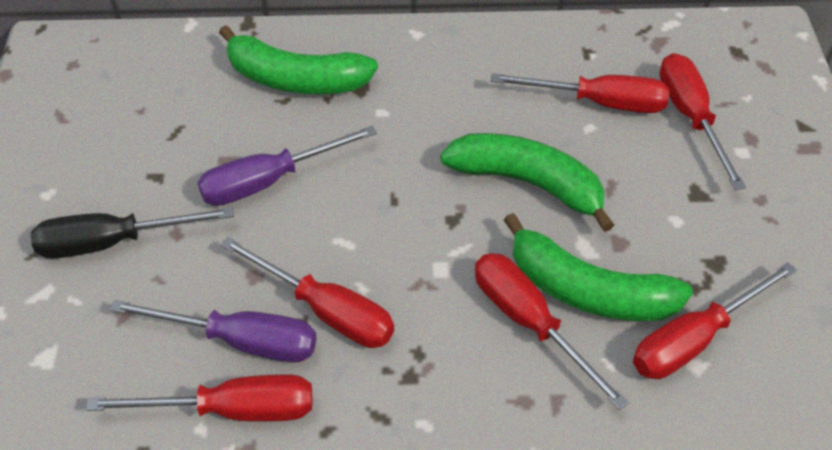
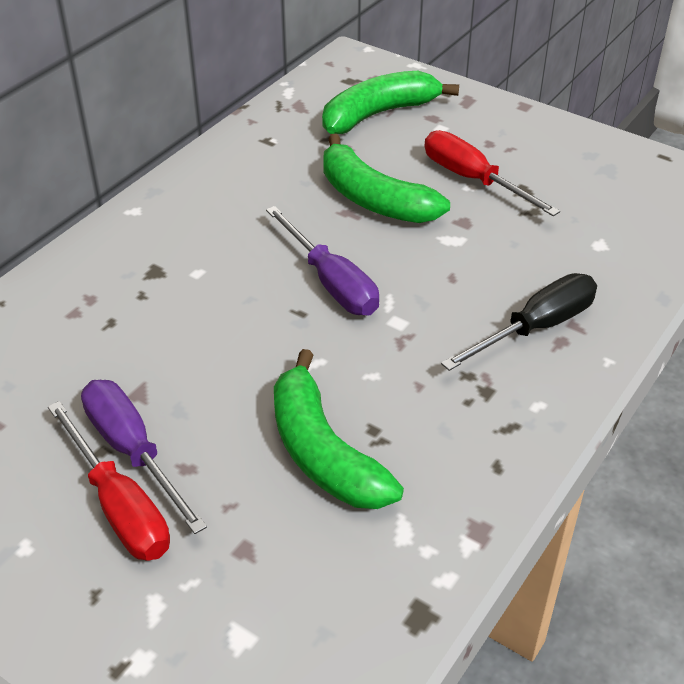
red screwdriver: 6 -> 2

